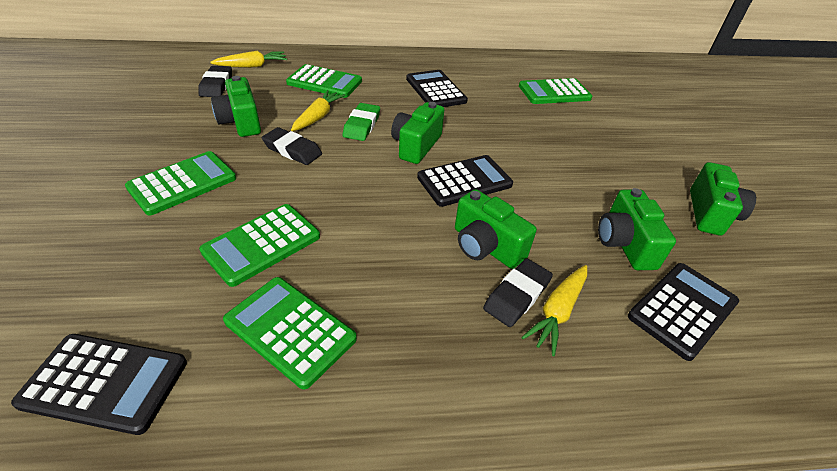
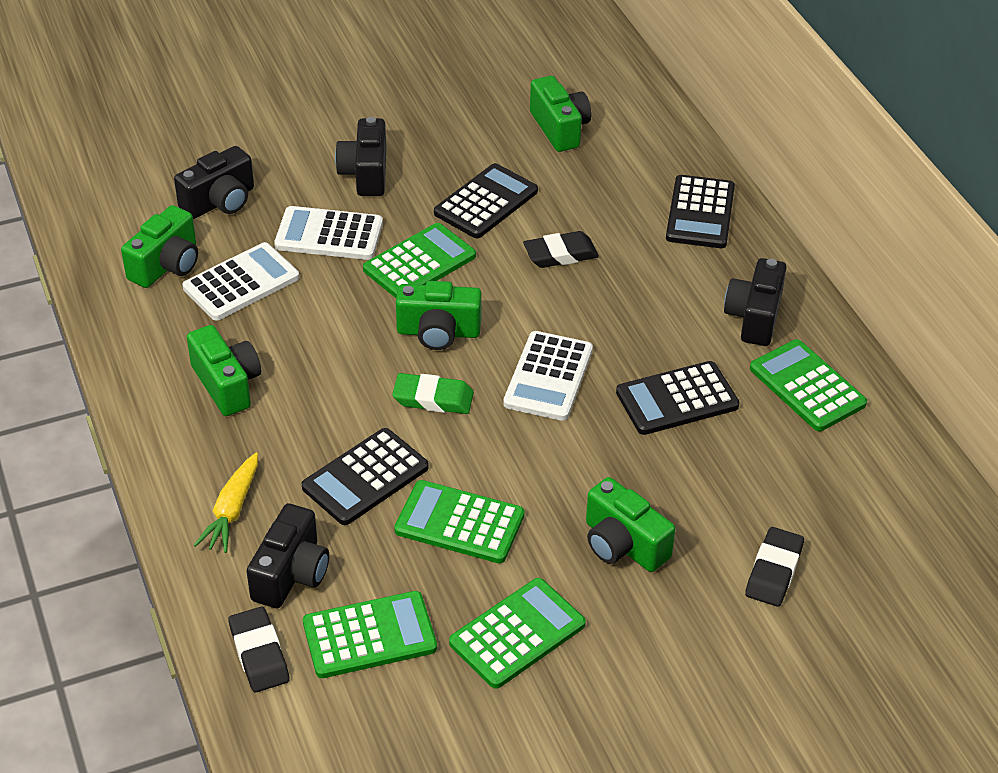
black camera: 0 -> 4
white calculator: 0 -> 3
yellow carrot: 3 -> 1

